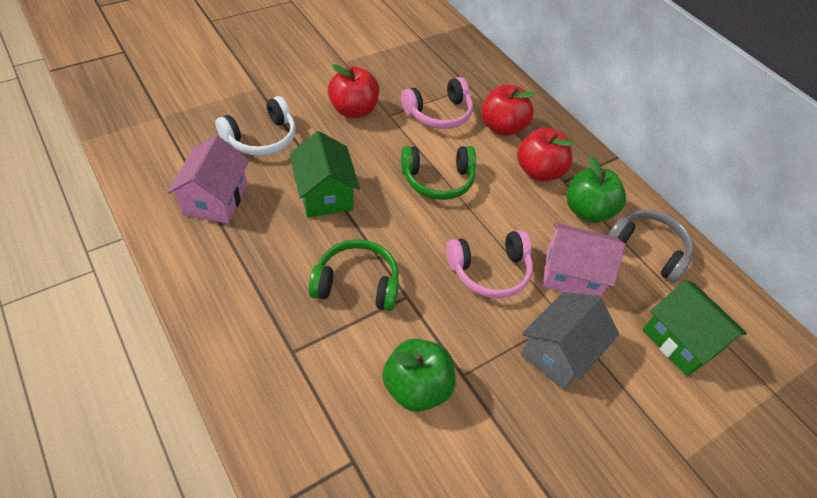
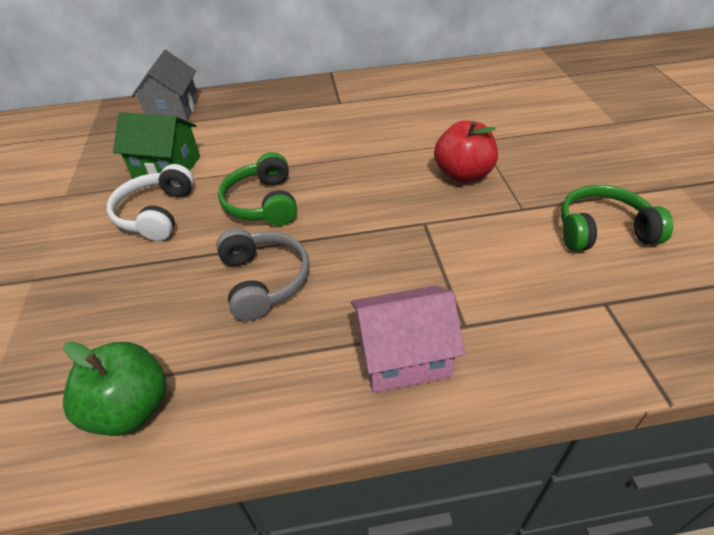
green apple: 2 -> 1
green house: 2 -> 1
pink headphones: 2 -> 0
pink house: 2 -> 1
red apple: 3 -> 1

